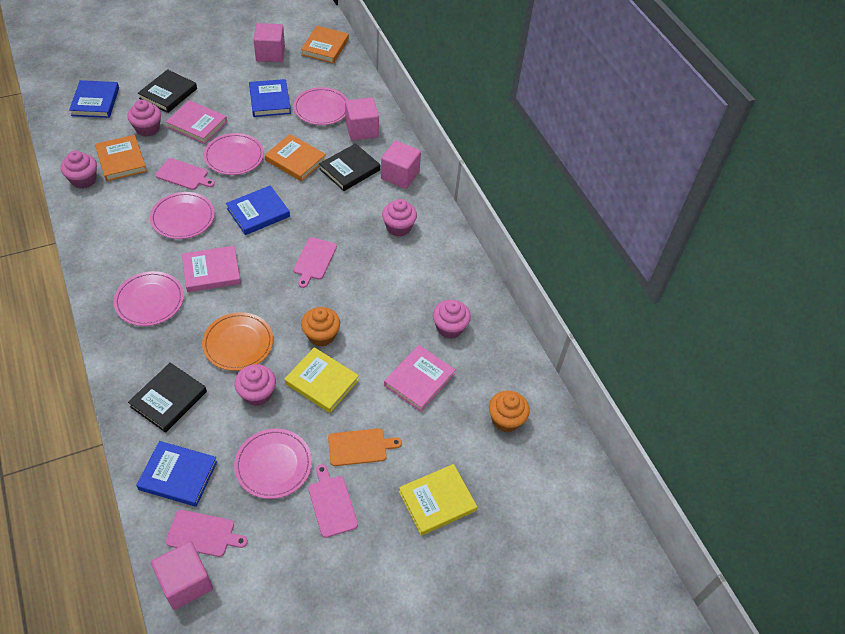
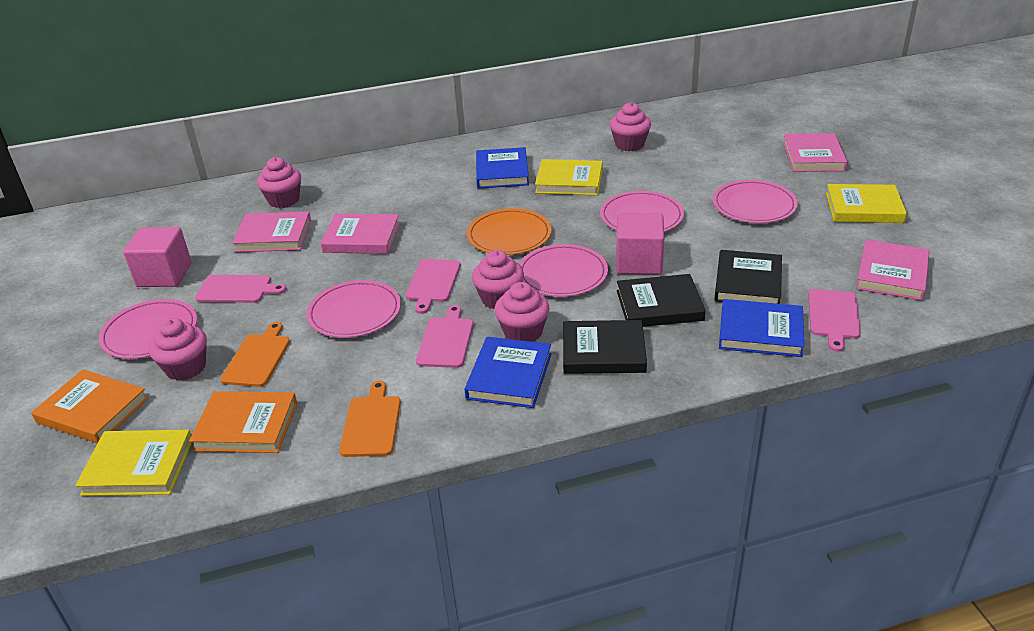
blue book: 4 -> 3
orange book: 3 -> 2
orange cupcake: 2 -> 0
orange cutting board: 1 -> 2
pink book: 3 -> 4
pink cube: 4 -> 2
yellow book: 2 -> 3

